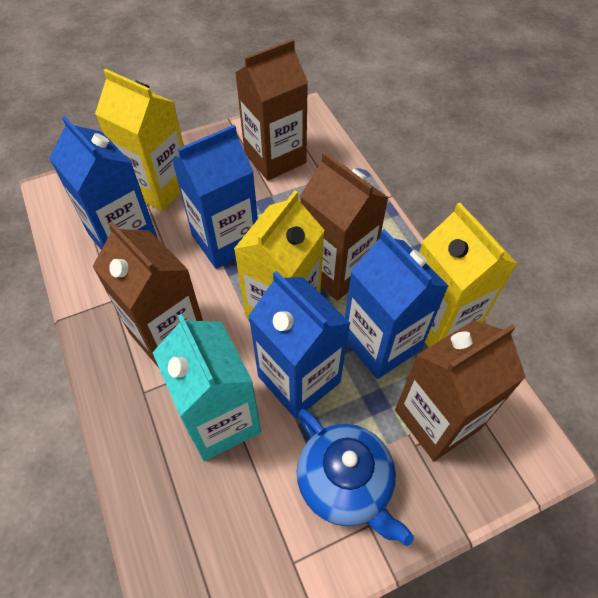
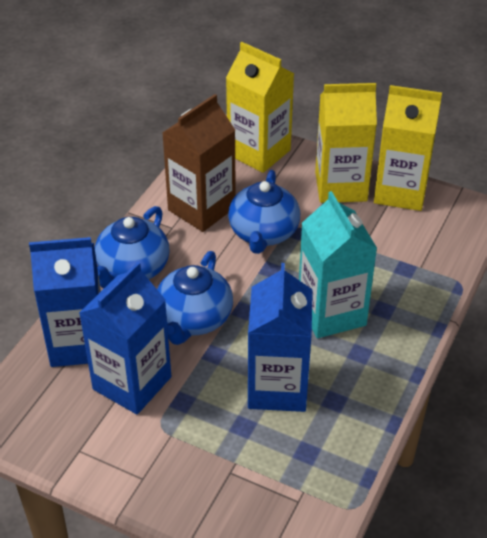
blue carton: 4 -> 3
blue teapot: 1 -> 3
brown carton: 4 -> 1

